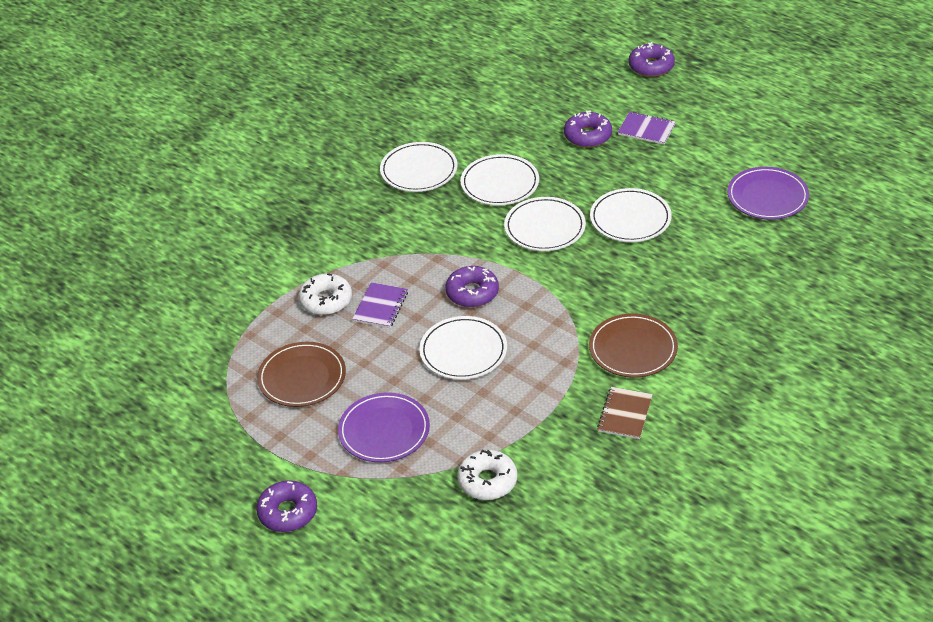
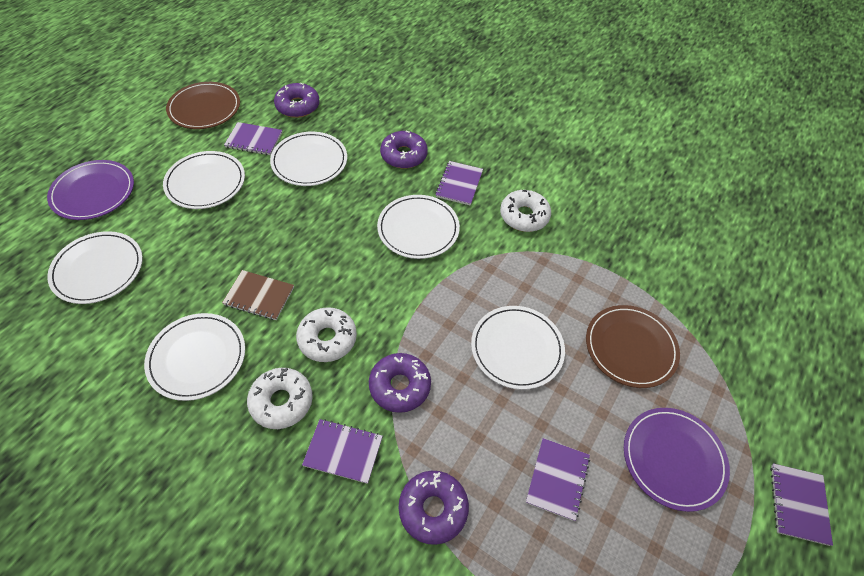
purple notebook: 2 -> 5
white donut: 2 -> 3
white plate: 5 -> 6

